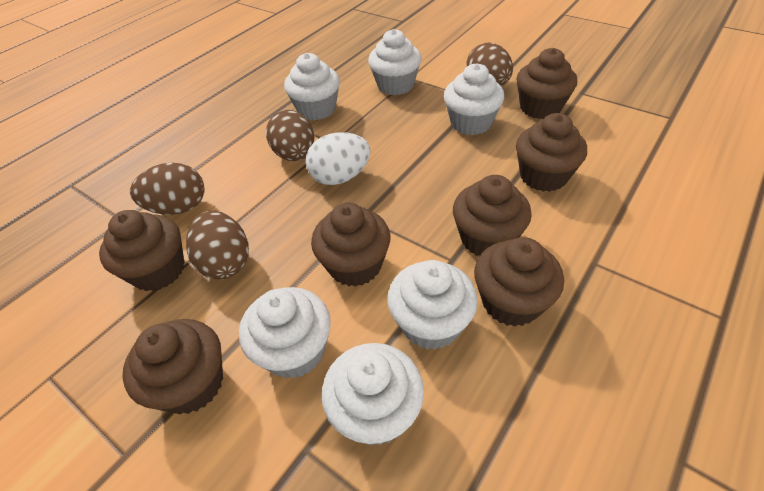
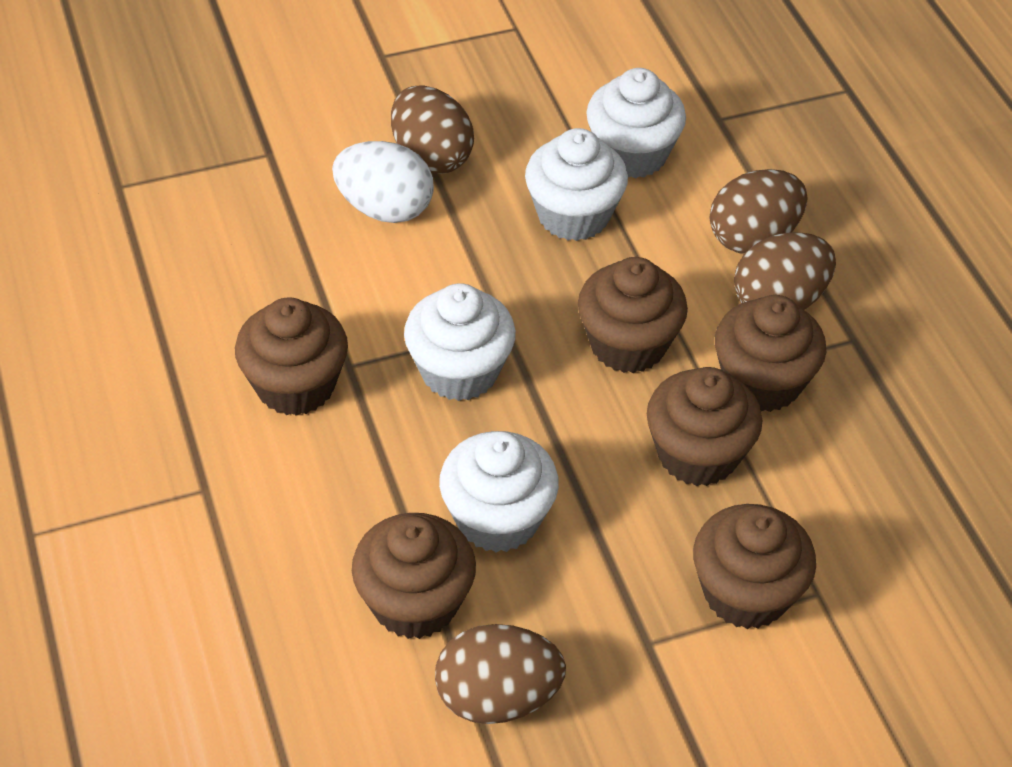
brown cupcake: 7 -> 6
white cupcake: 6 -> 4

